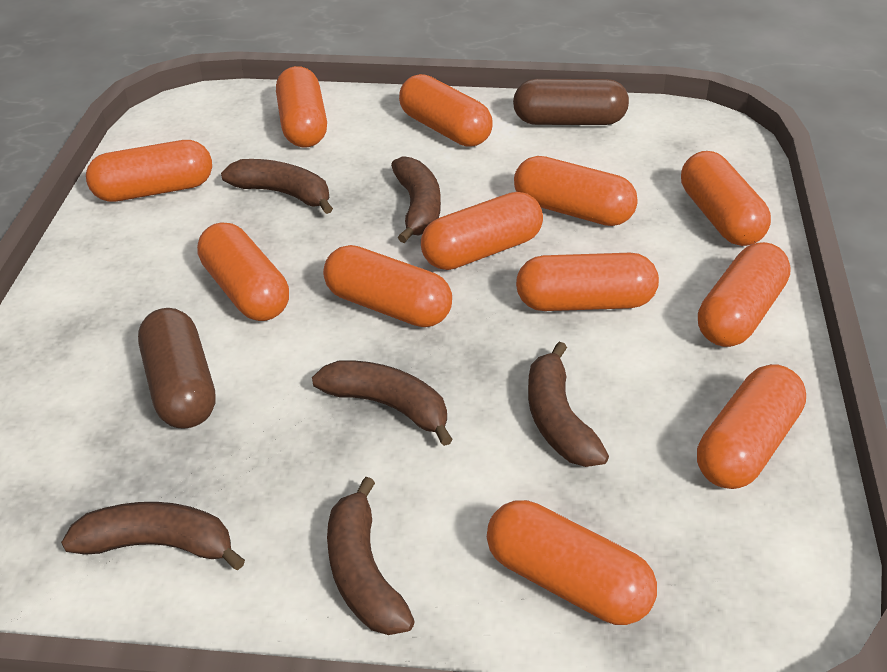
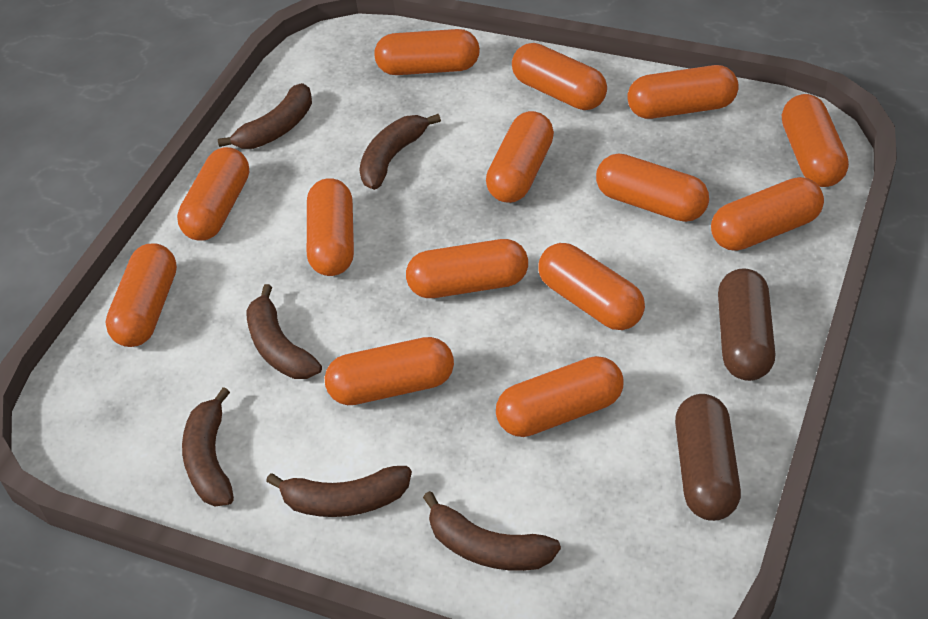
orange capsule: 12 -> 14

